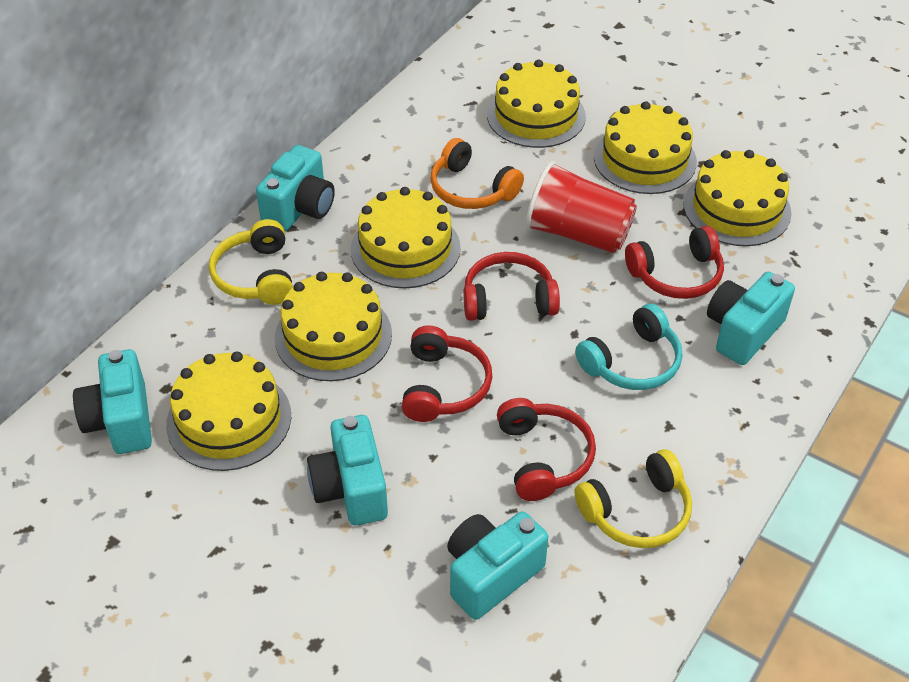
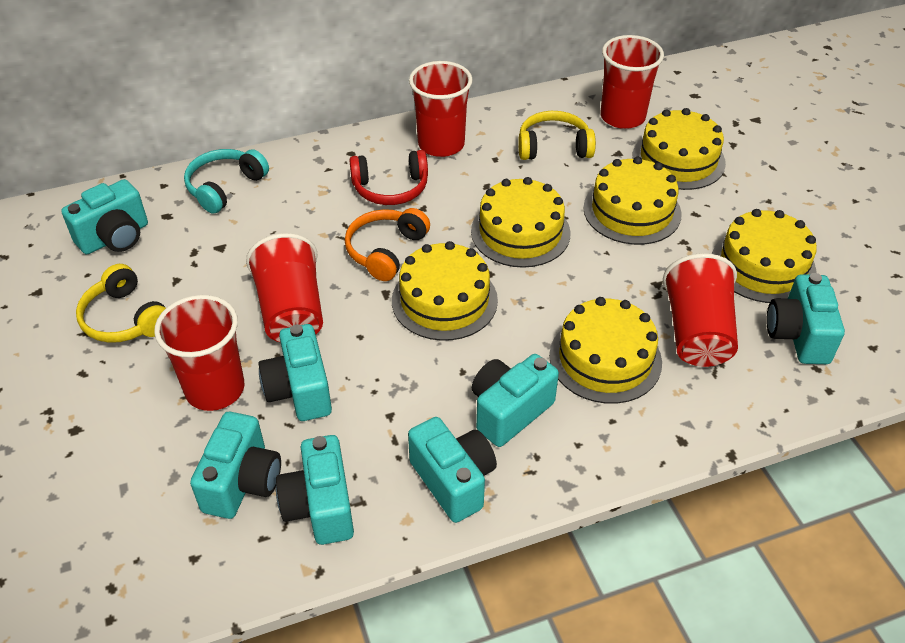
red cup: 1 -> 5
red headphones: 4 -> 1
turquoise camera: 5 -> 7

